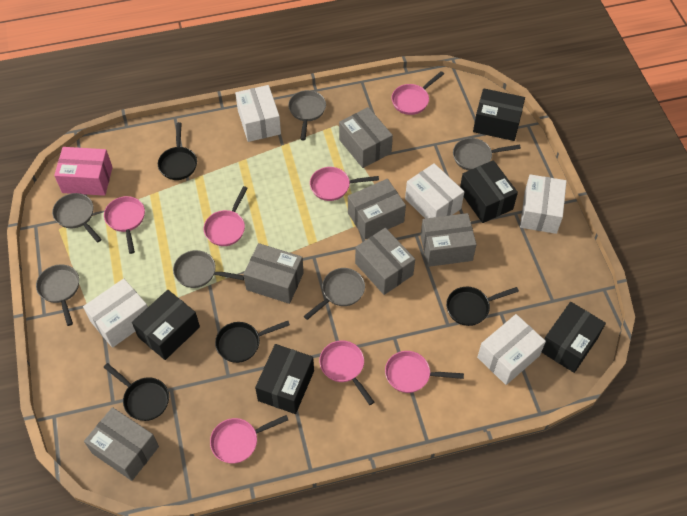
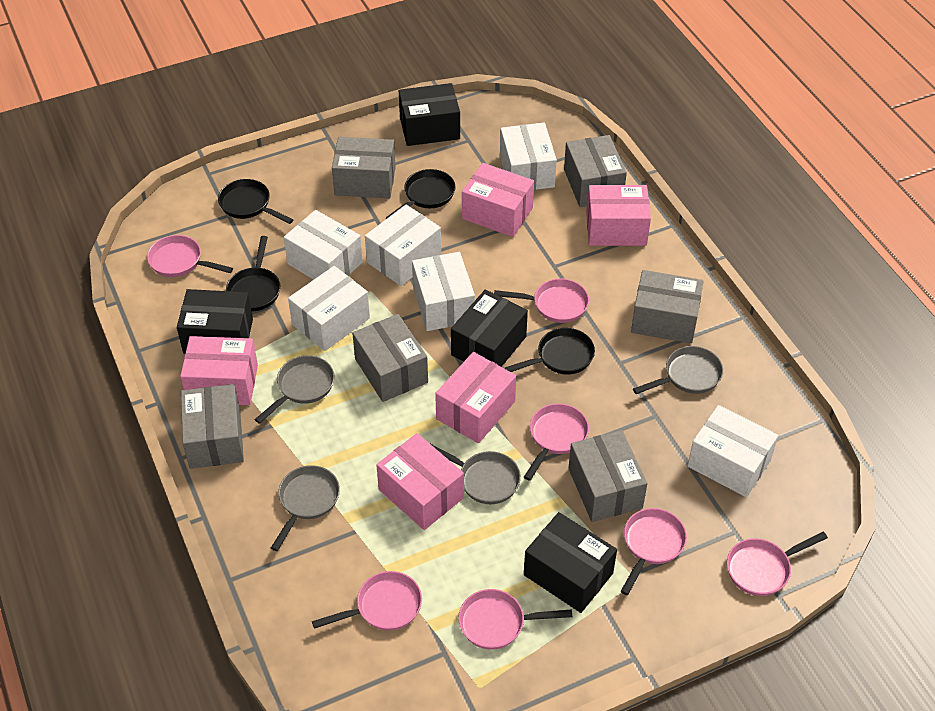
black box: 5 -> 4
grey pan: 6 -> 4
pink box: 1 -> 5
white box: 5 -> 6

